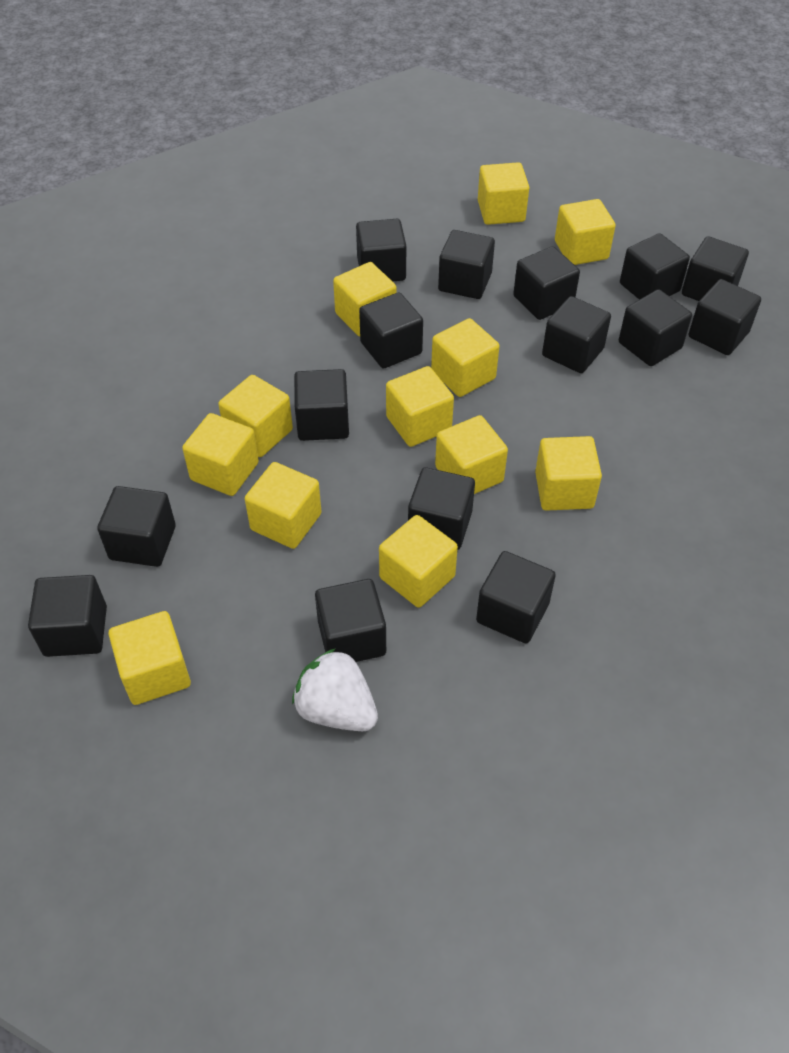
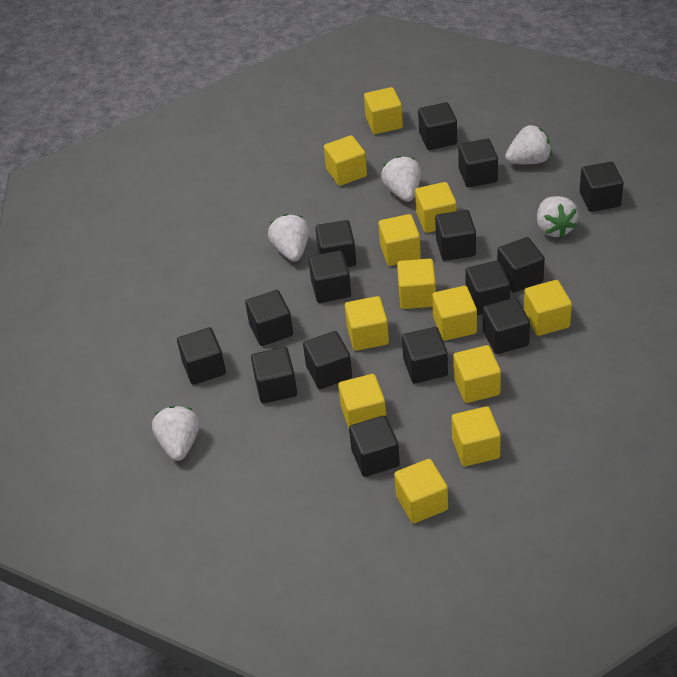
white strawberry: 1 -> 5

